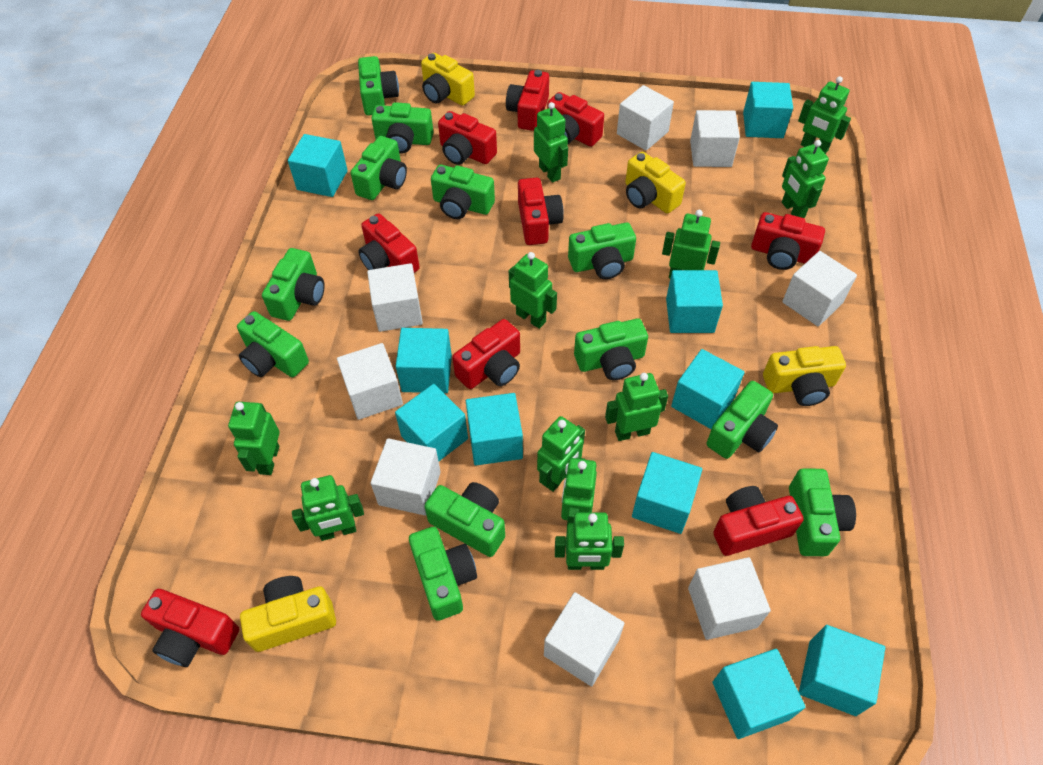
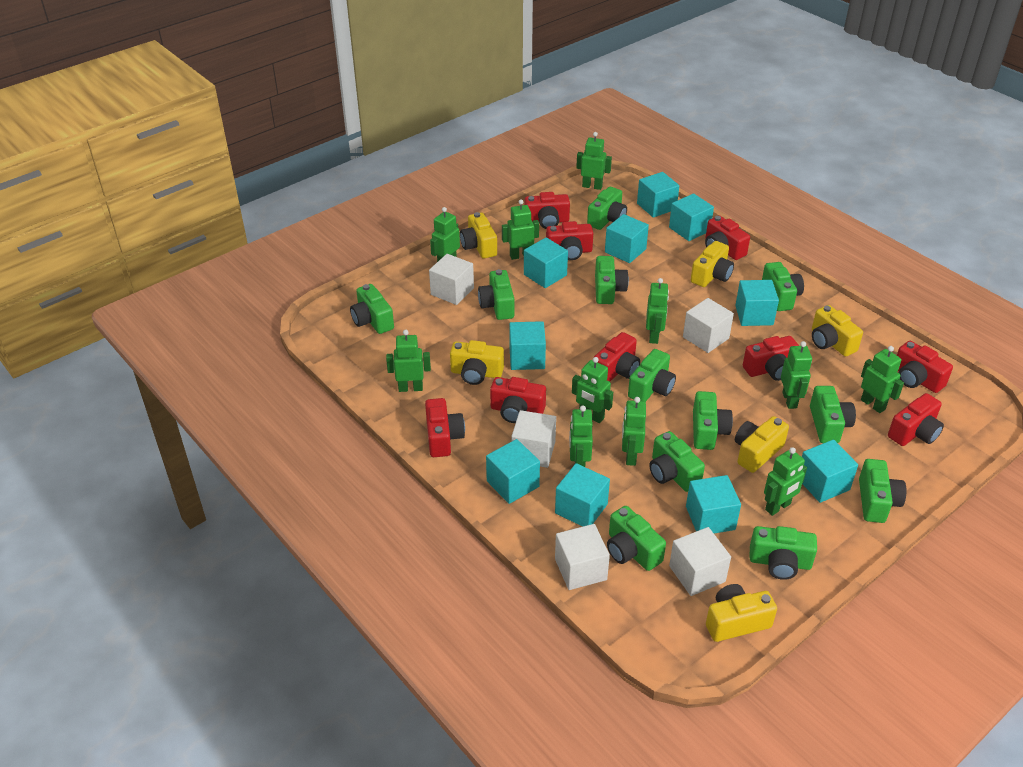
white cube: 8 -> 5
yellow camera: 4 -> 6

